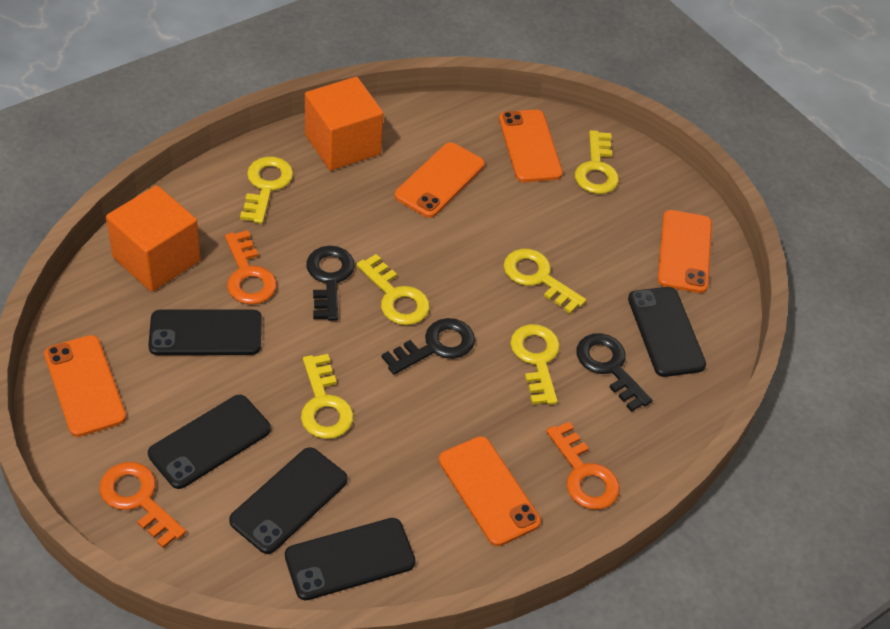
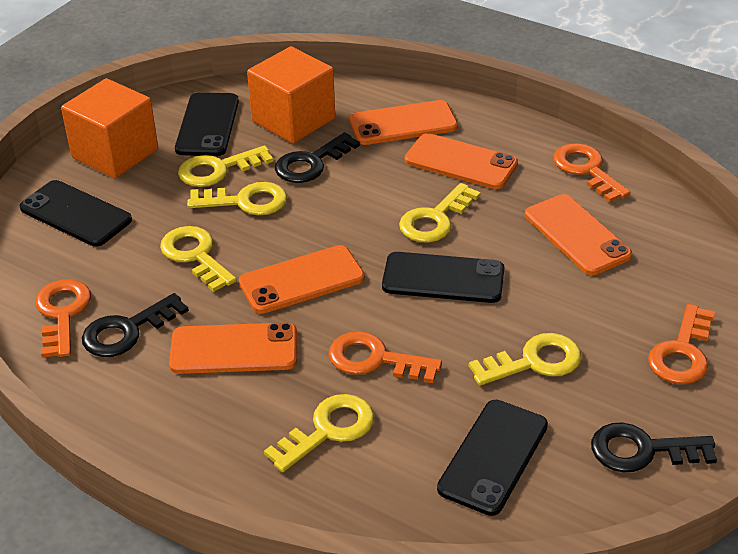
black phone: 5 -> 4
orange key: 3 -> 4

